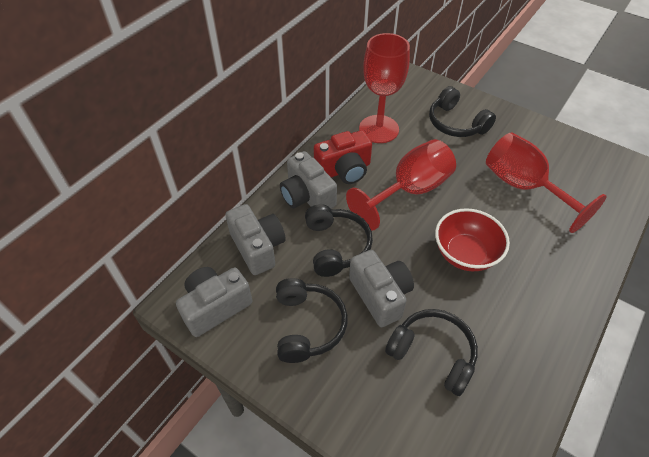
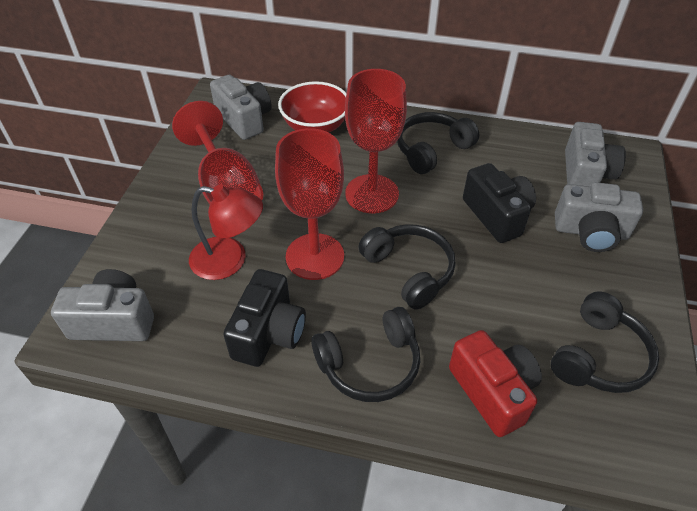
black camera: 0 -> 2
red lamp: 0 -> 1

